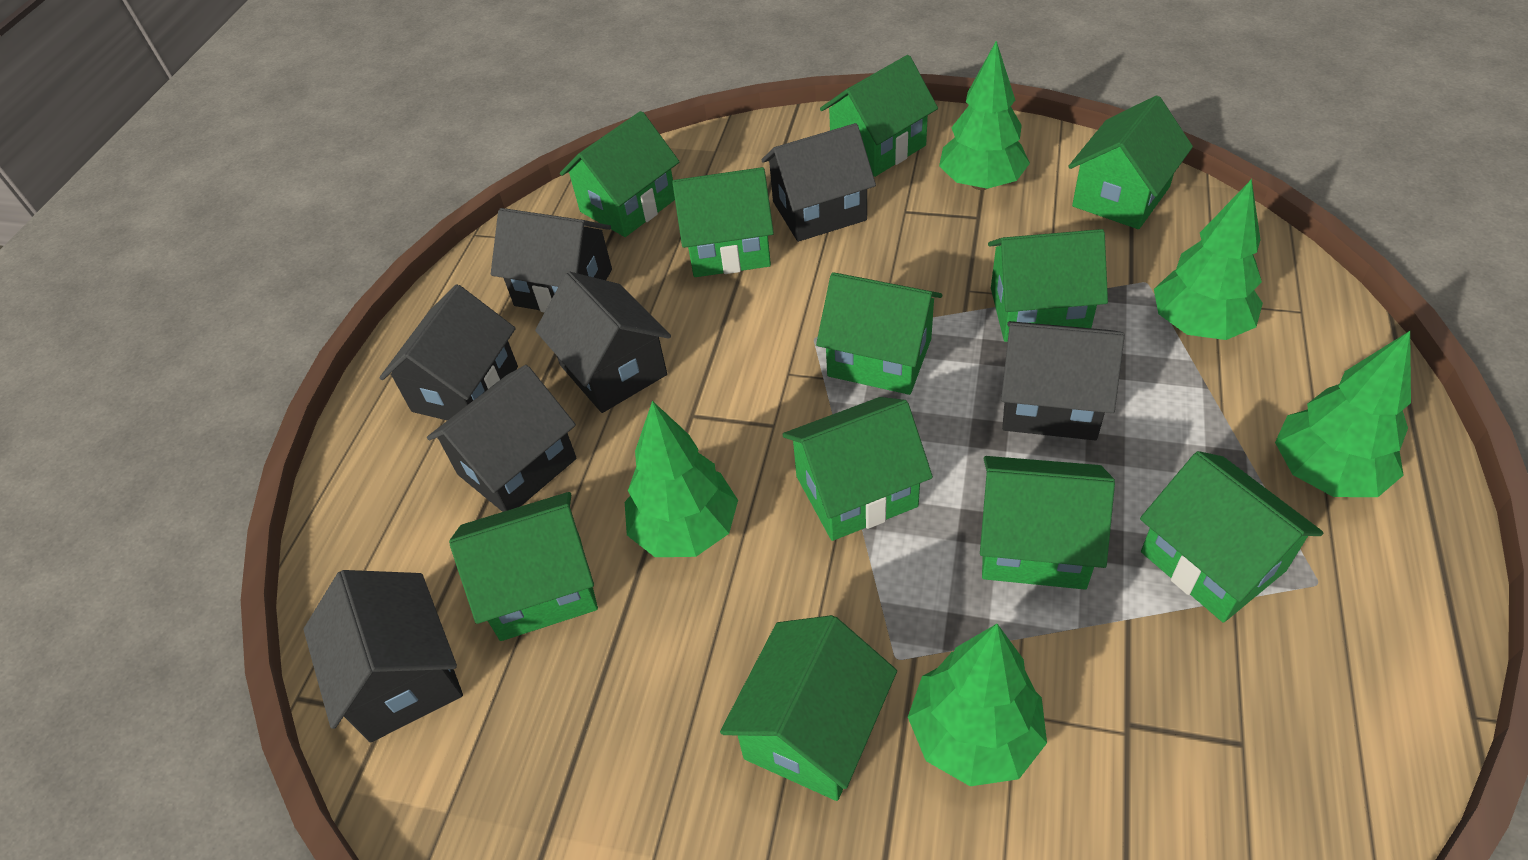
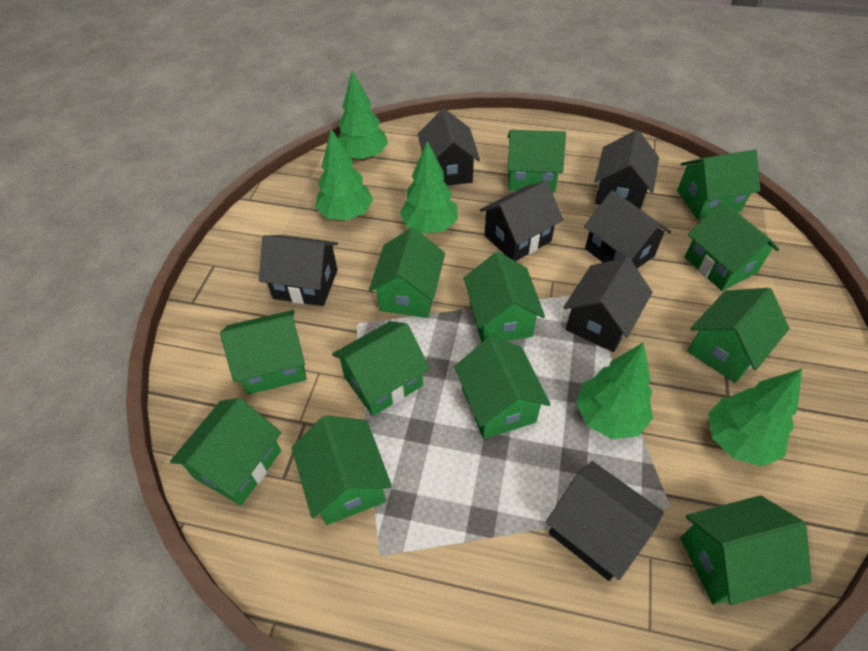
green house: 11 -> 12

